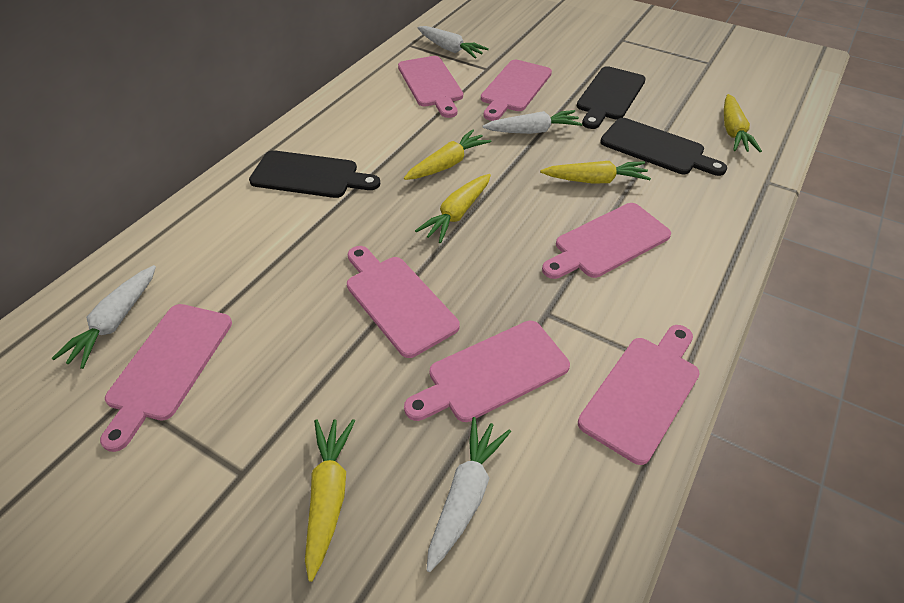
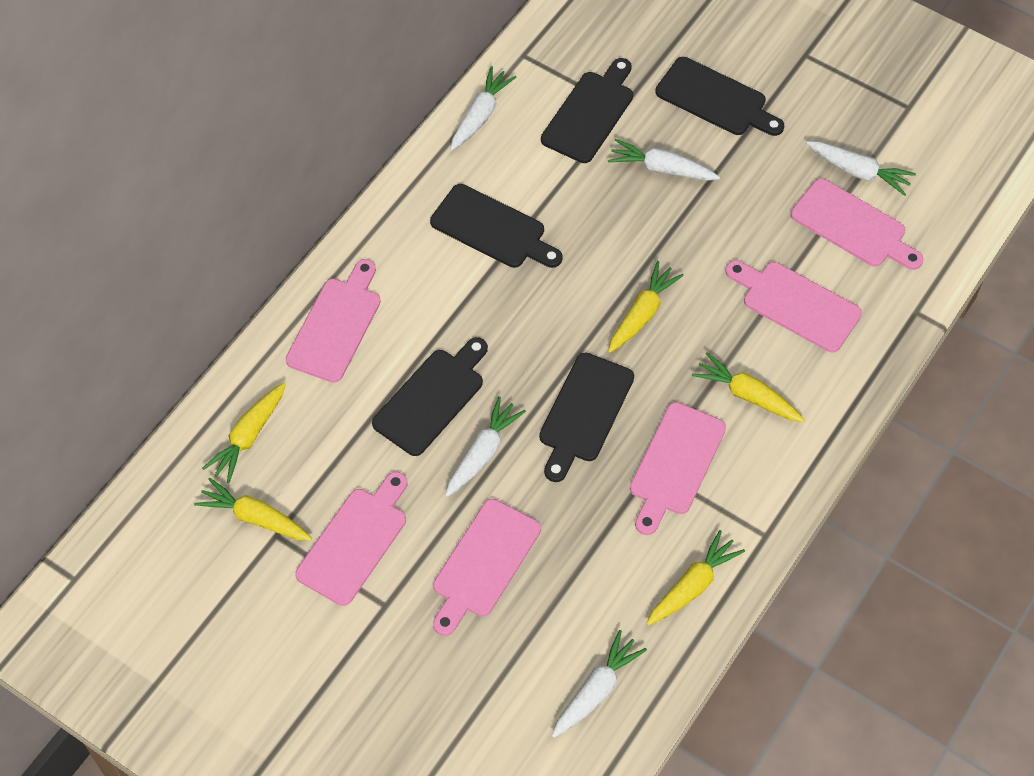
black cutting board: 3 -> 5
pink cutting board: 7 -> 6
white carrot: 4 -> 5

